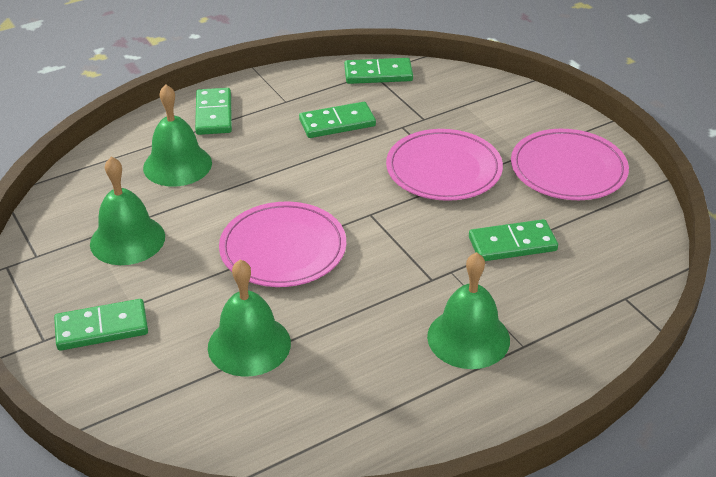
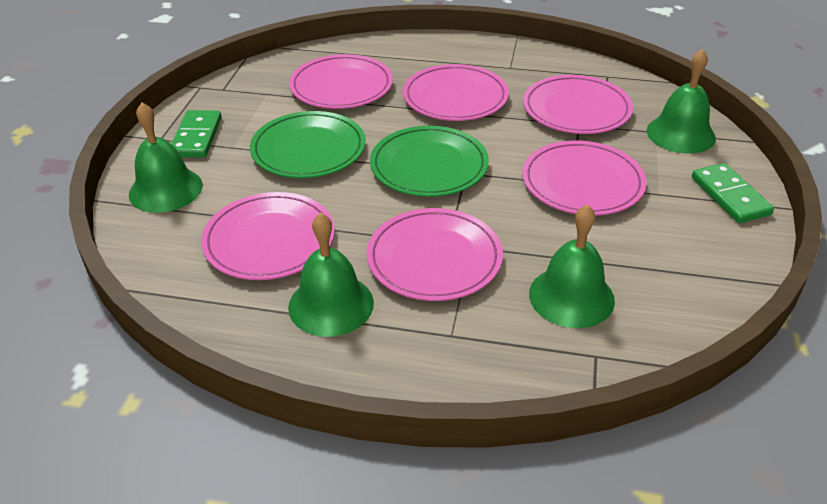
green domino: 5 -> 2
green plate: 0 -> 2
pink plate: 3 -> 6

